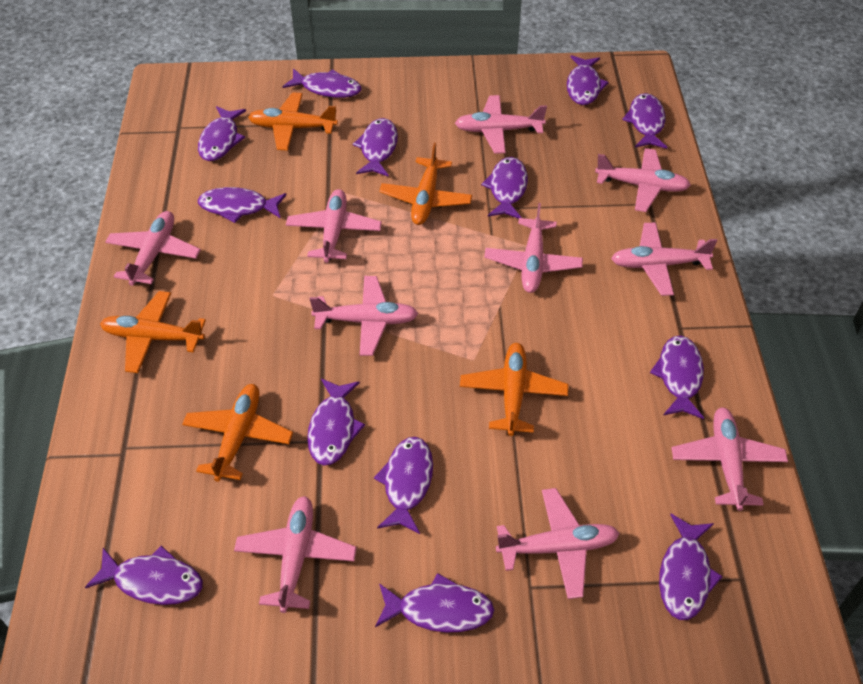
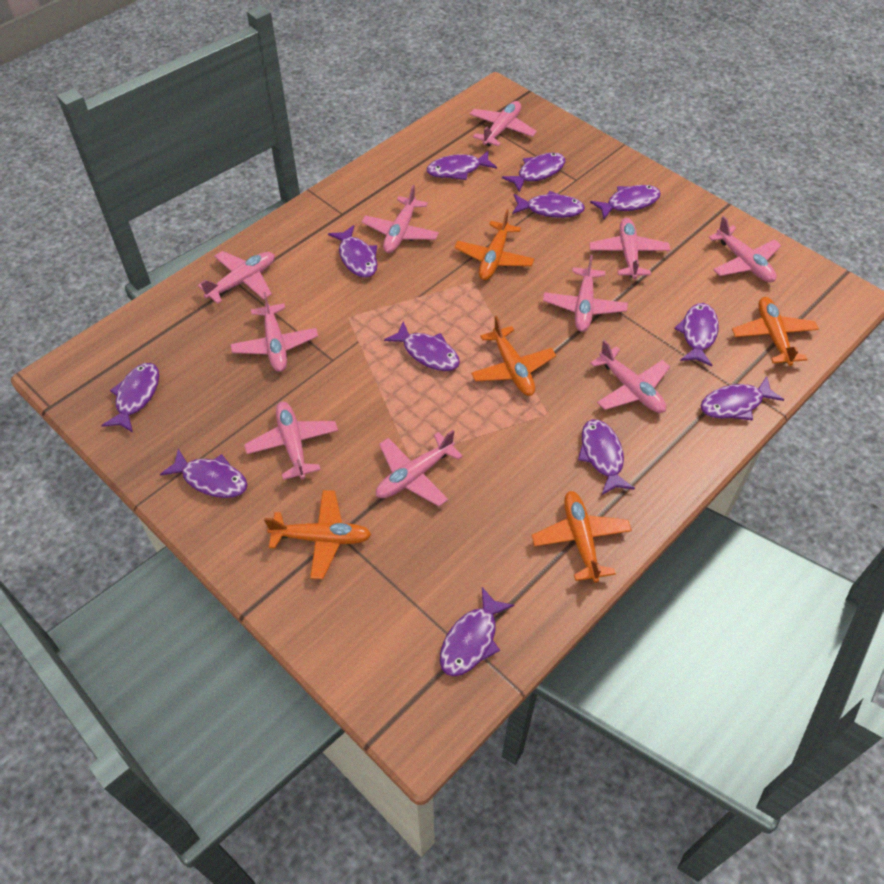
purple fish: 13 -> 12

